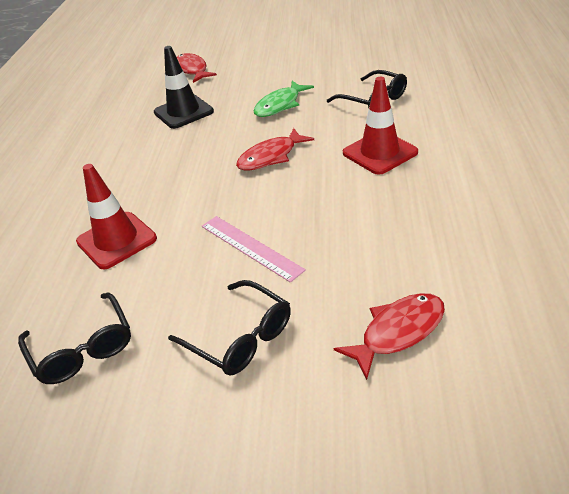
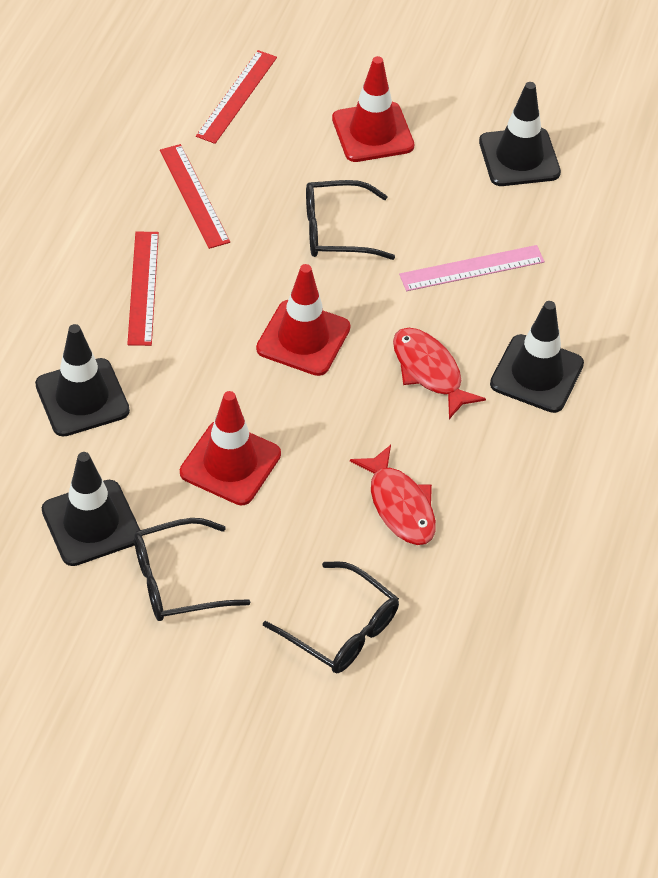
black traffic cone: 1 -> 4
green fish: 1 -> 0
red fish: 3 -> 2
red ruler: 0 -> 3
red traffic cone: 2 -> 3

